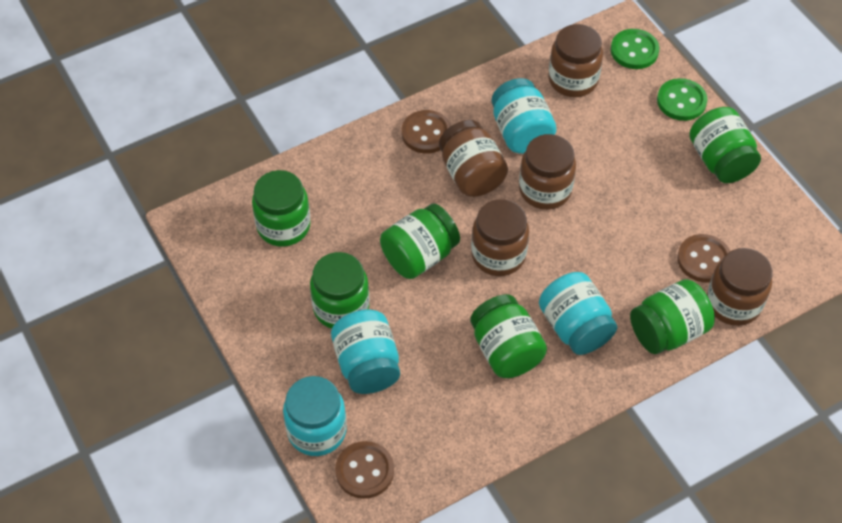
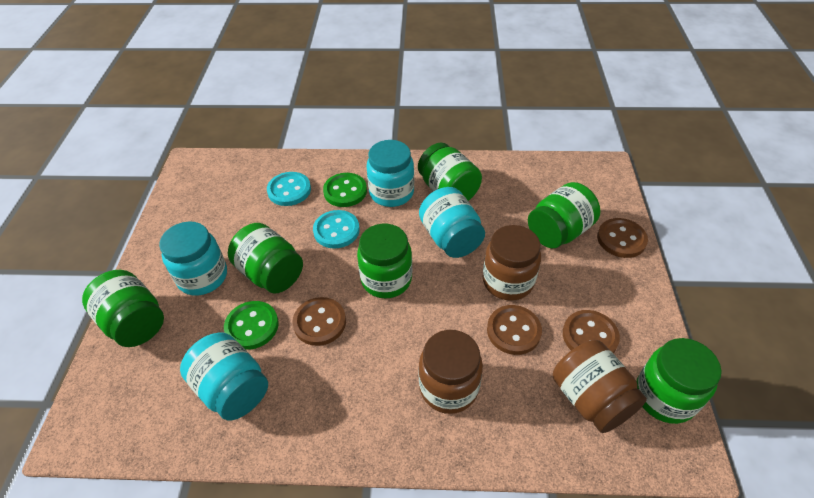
brown button: 3 -> 4
brown jar: 5 -> 3
turquoise button: 0 -> 2

